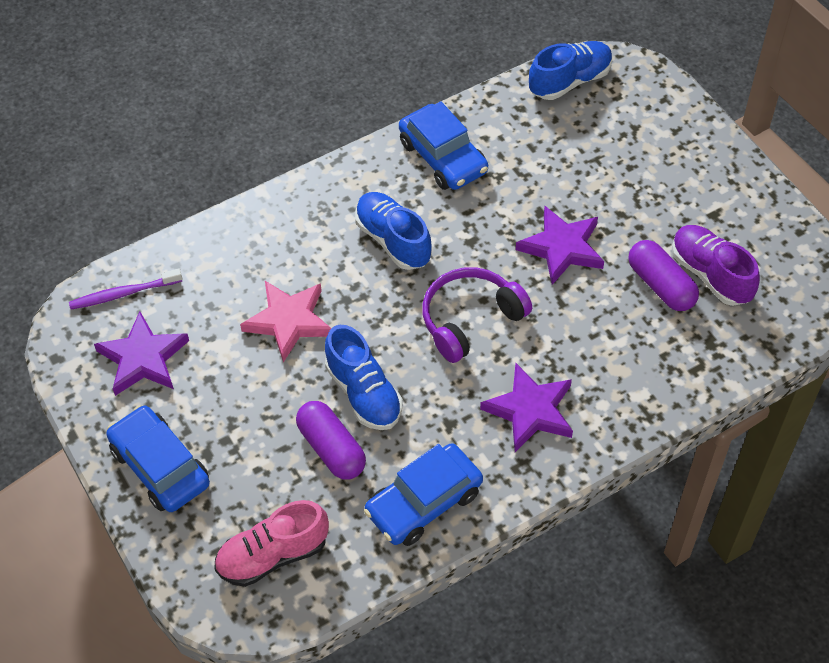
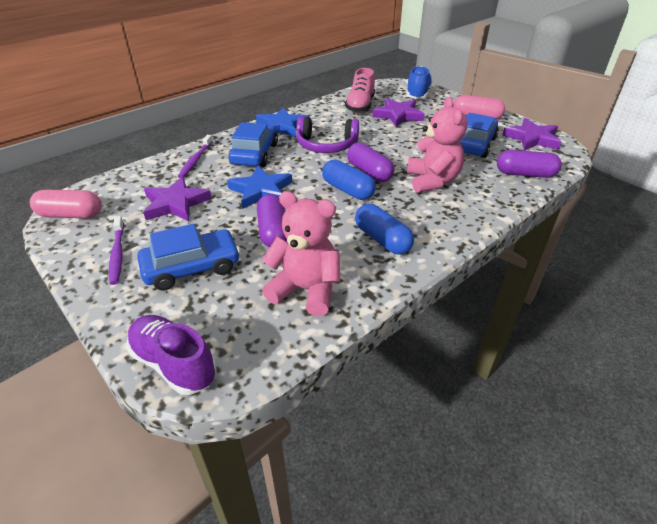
blue capsule: 0 -> 2
blue shoe: 3 -> 1
blue star: 0 -> 2
pink capsule: 0 -> 2
pink star: 1 -> 0
pink teddy bear: 0 -> 2
purple capsule: 2 -> 3
purple toothbrush: 1 -> 2

